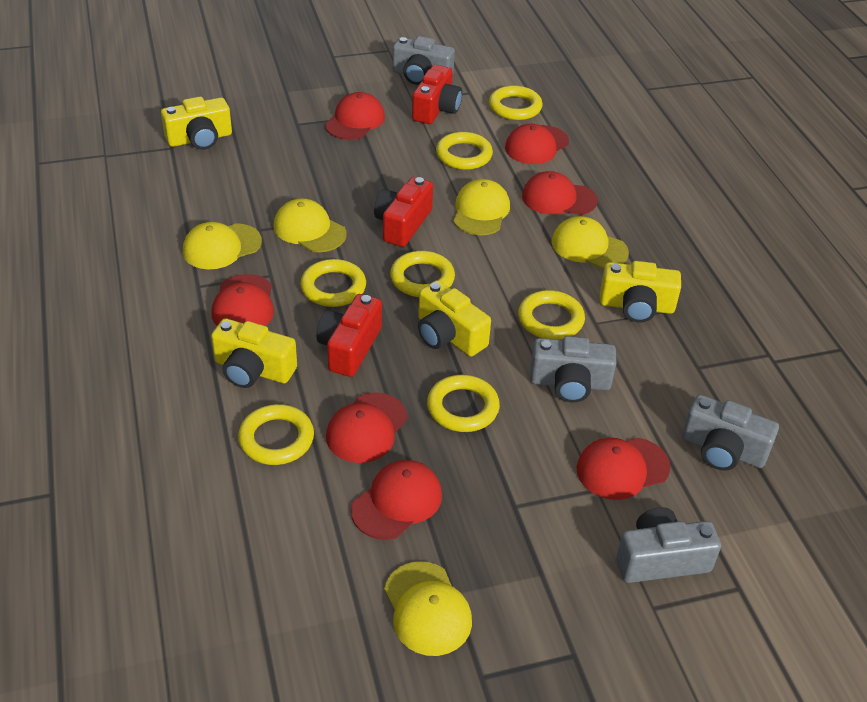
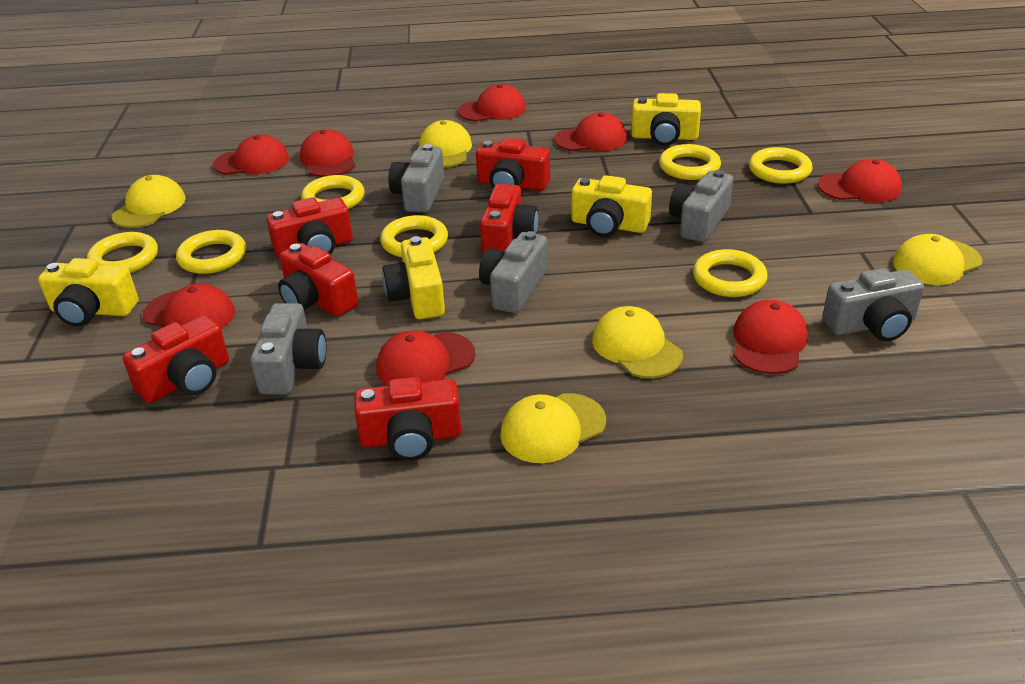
grey camera: 4 -> 5
red camera: 3 -> 6
red cap: 7 -> 8

